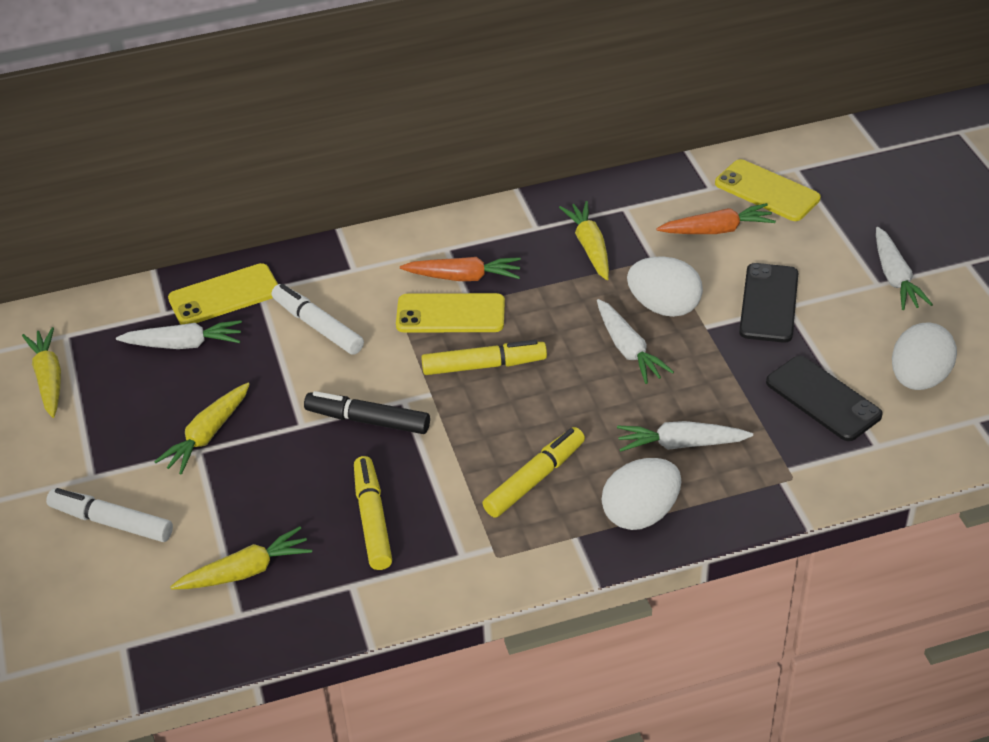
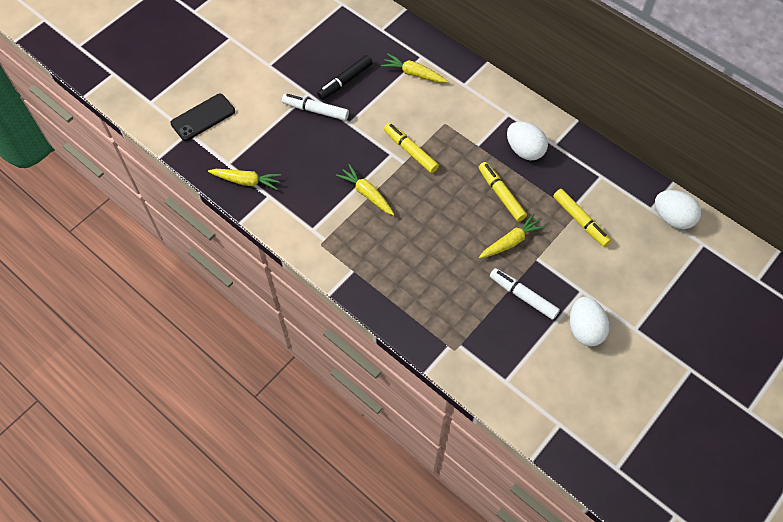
black phone: 2 -> 1
orange carrot: 2 -> 0
white carrot: 4 -> 0
yellow phone: 3 -> 0

